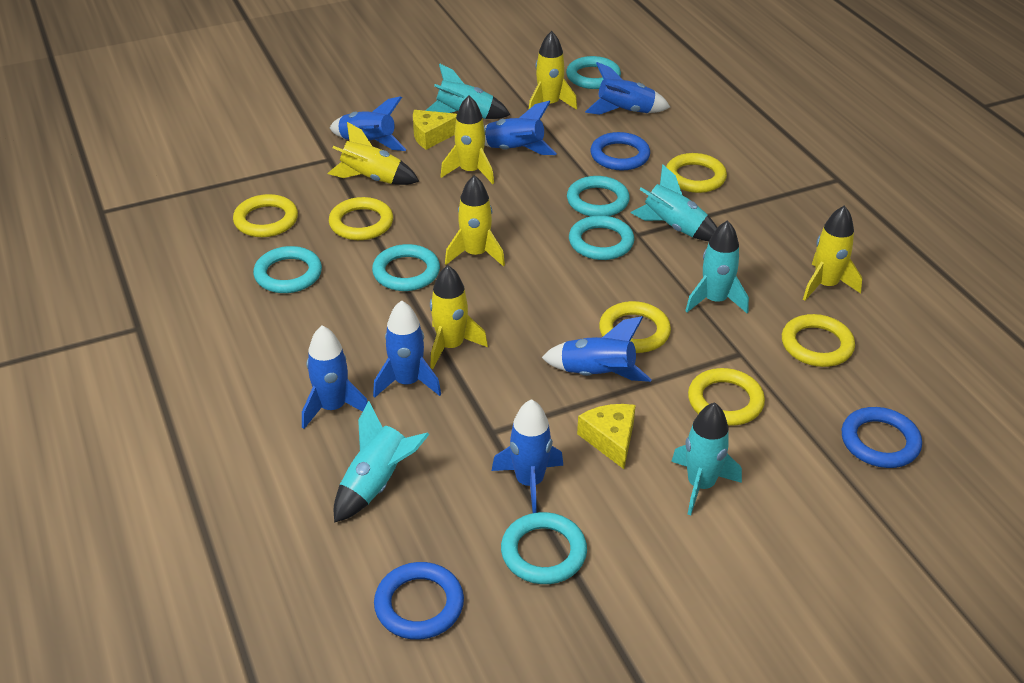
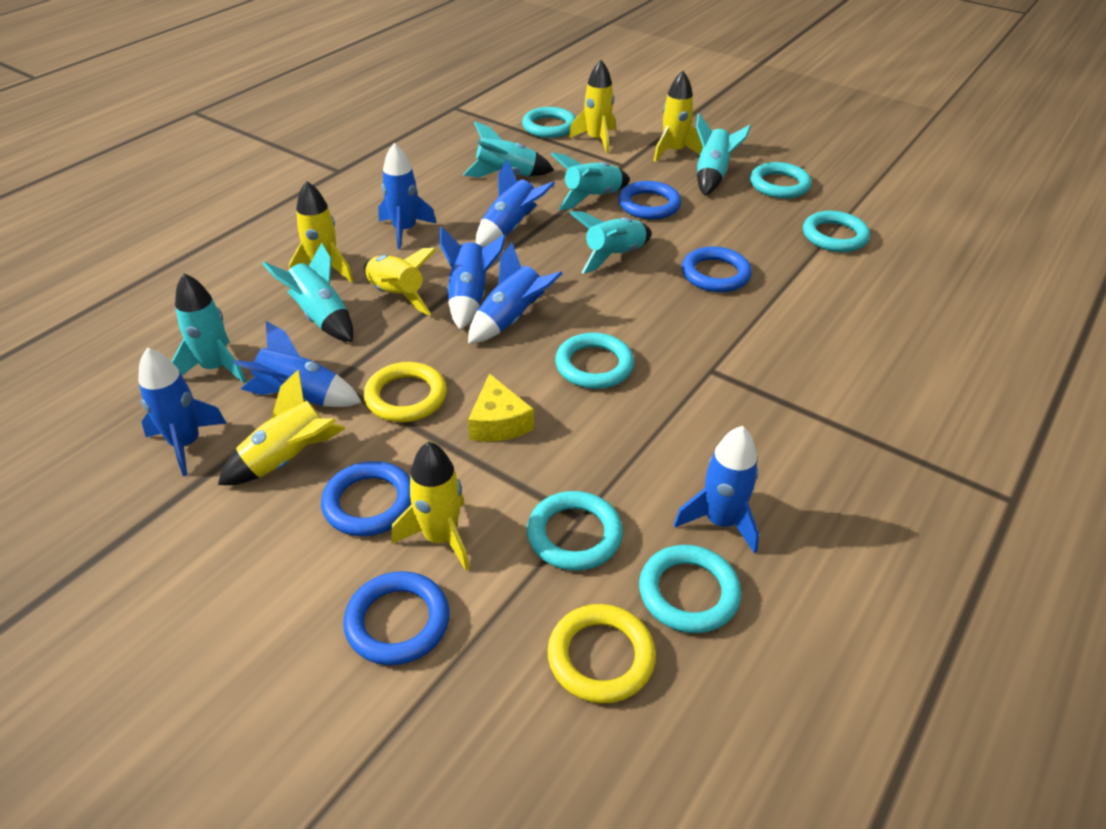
blue ring: 3 -> 4
turquoise rocket: 5 -> 6
yellow cheese: 2 -> 1
yellow ring: 6 -> 2

